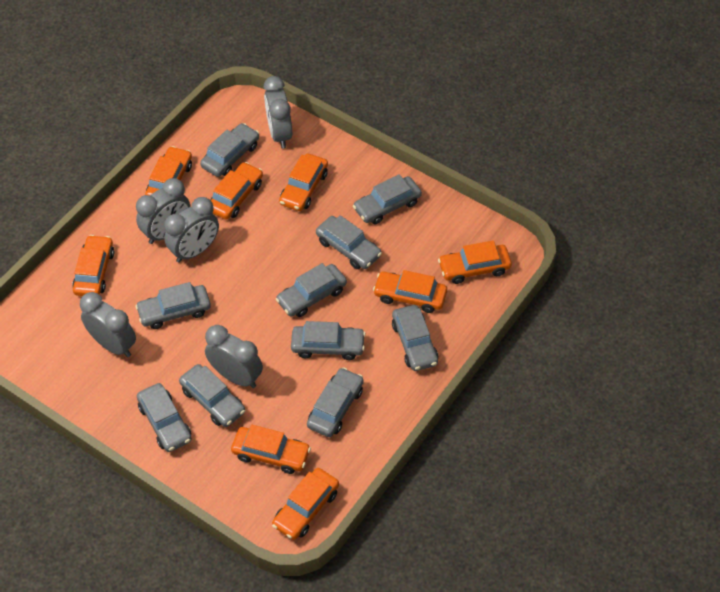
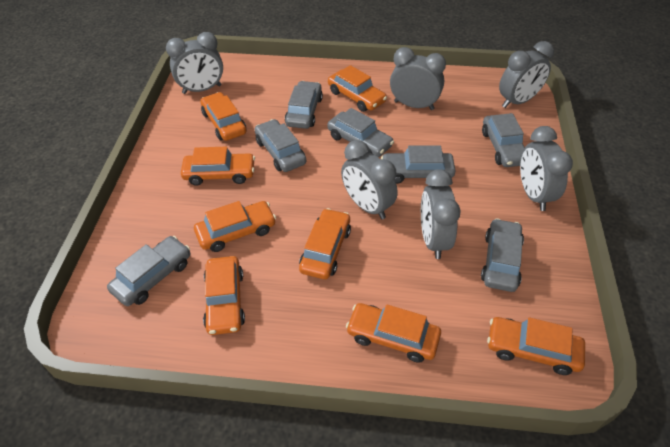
grey car: 10 -> 7
grey clock: 5 -> 6

